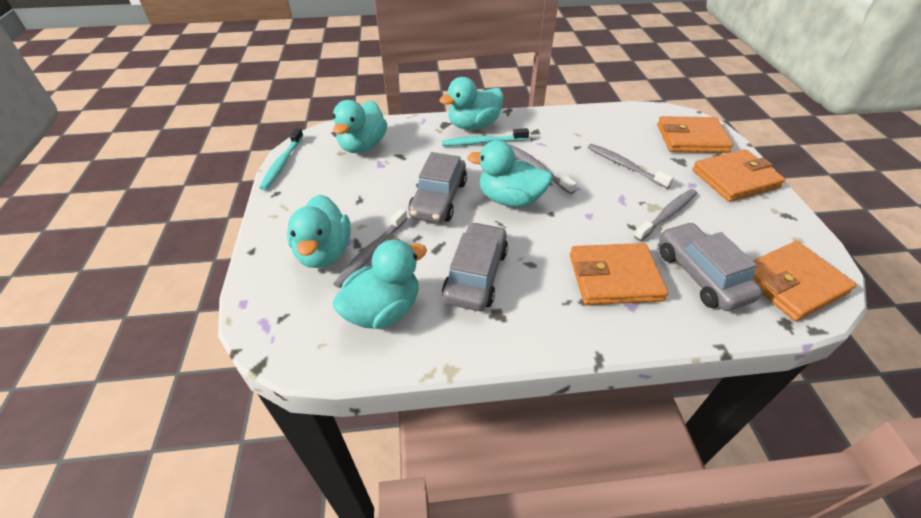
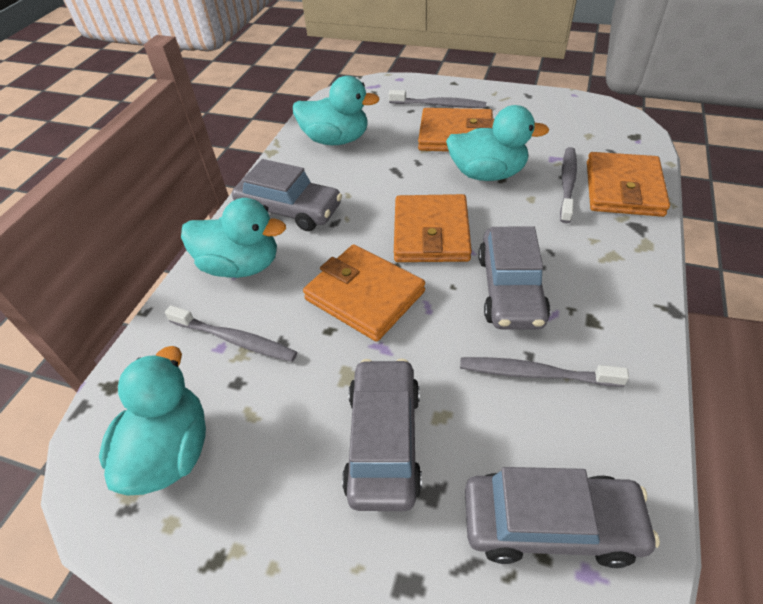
grey car: 3 -> 4
turquoise duck: 5 -> 4
turquoise toothbrush: 2 -> 0

